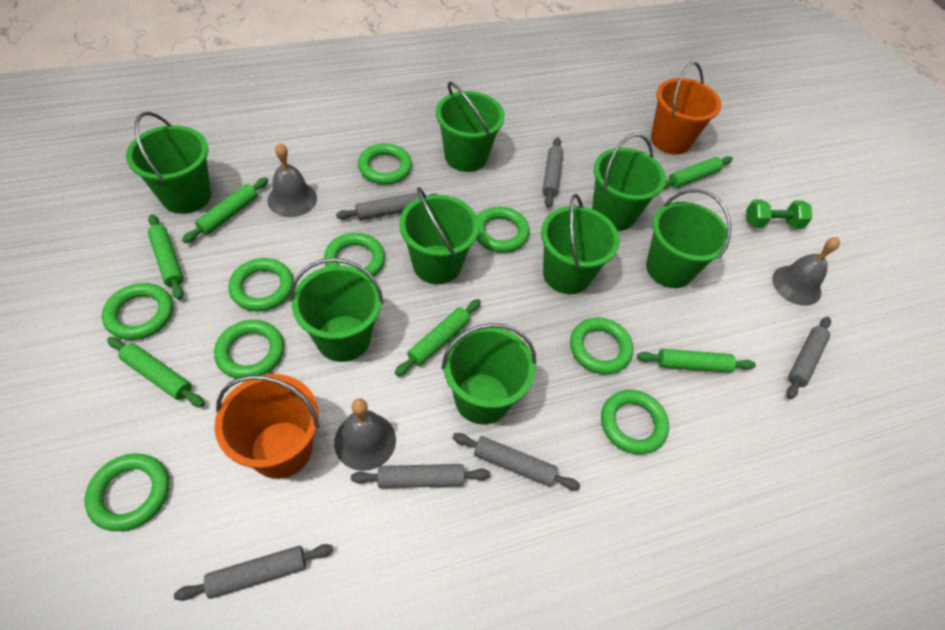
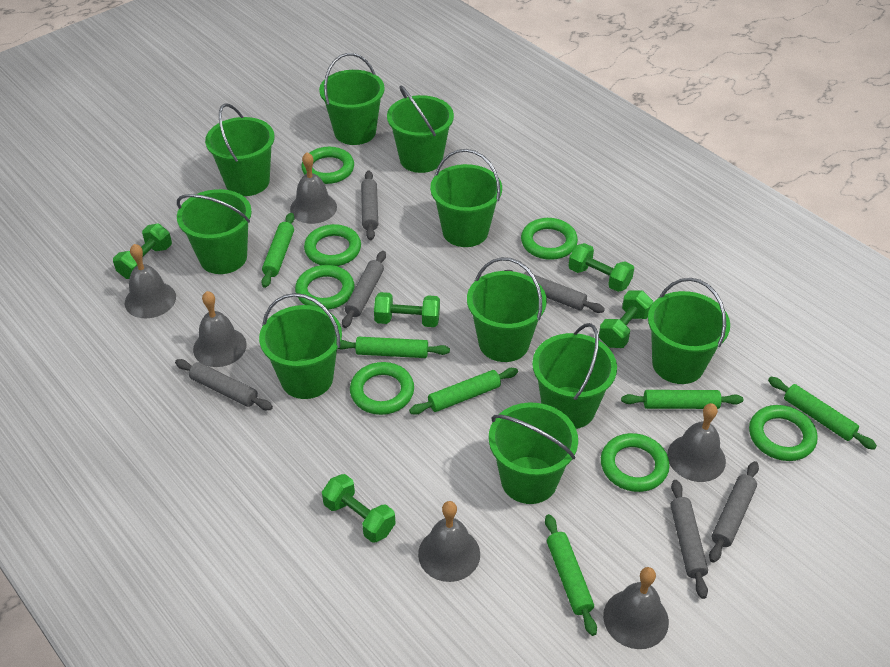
green bucket: 8 -> 10
green dumbbell: 1 -> 5
green ring: 9 -> 7
grey bell: 3 -> 6
orange bucket: 2 -> 0

